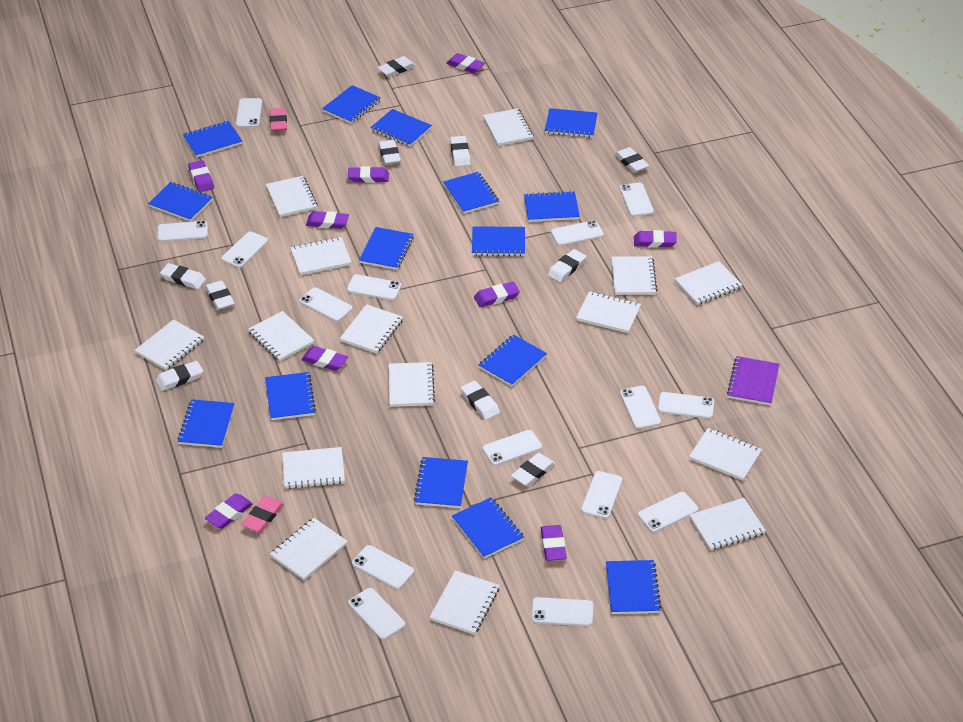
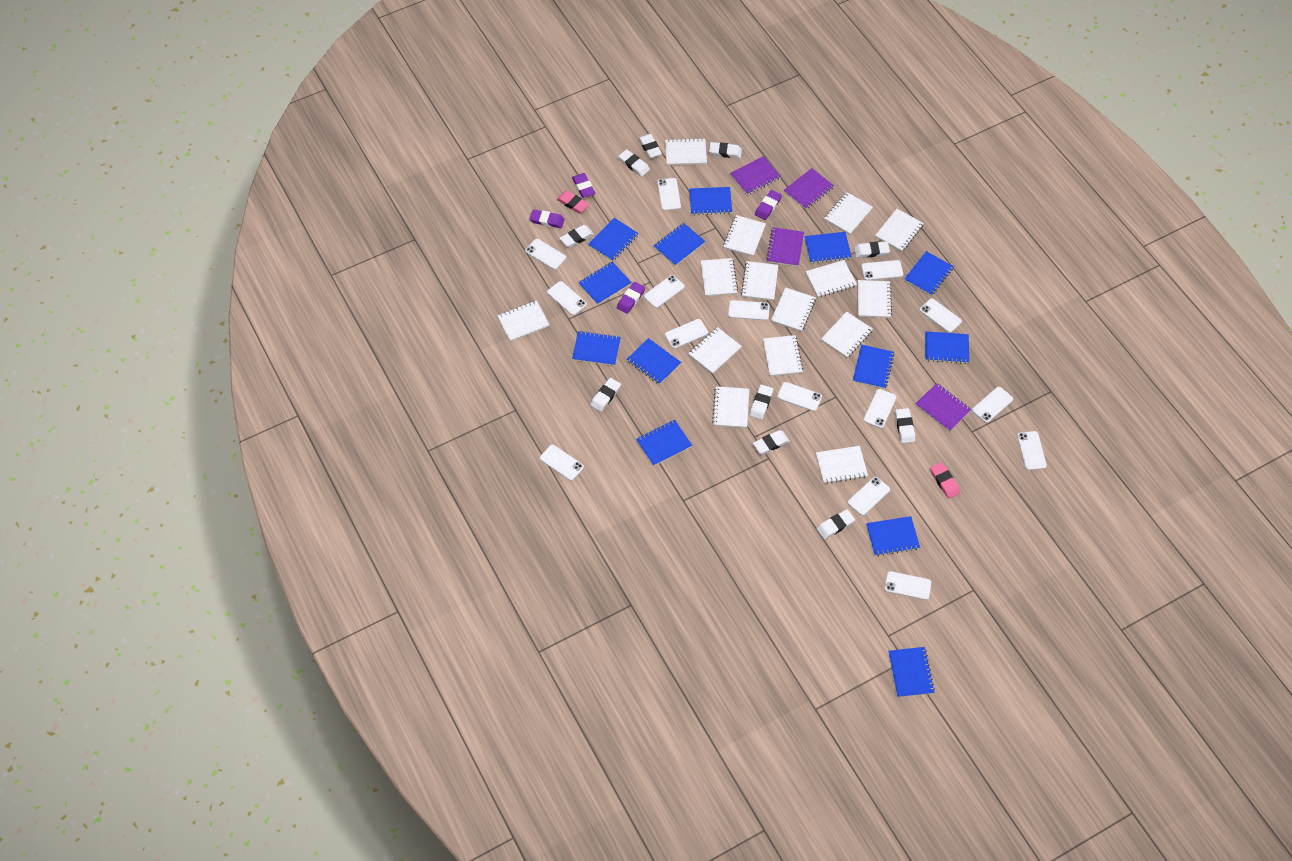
blue notebook: 15 -> 13
purple eraser: 9 -> 4
purple notebook: 1 -> 4

